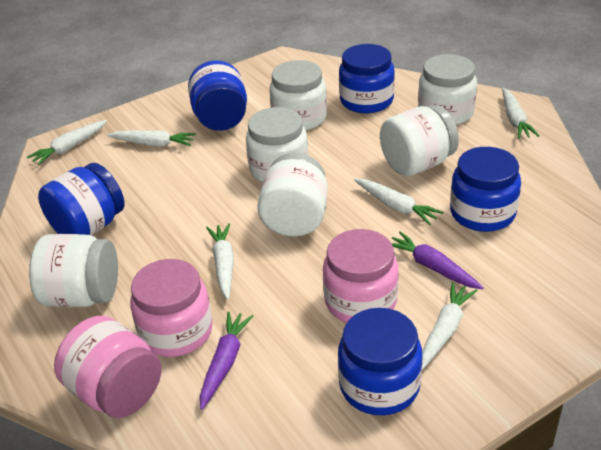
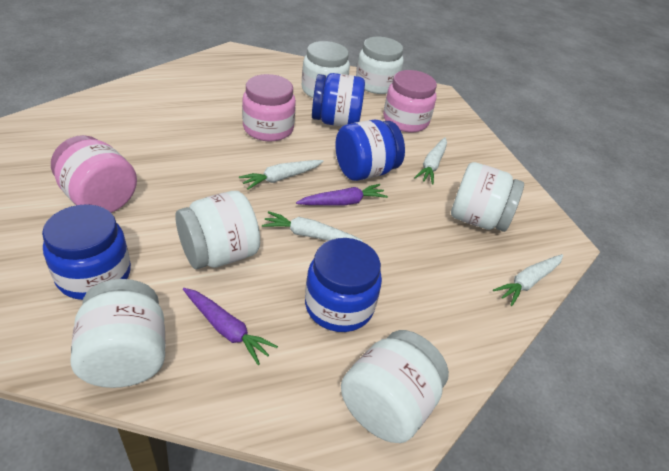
blue jar: 5 -> 4
white carrot: 6 -> 4

